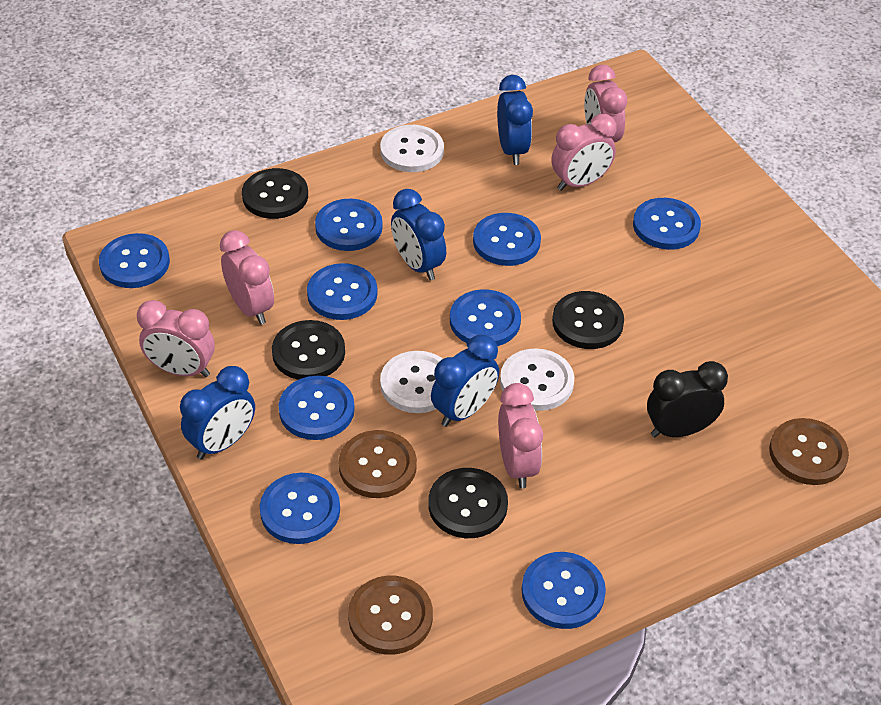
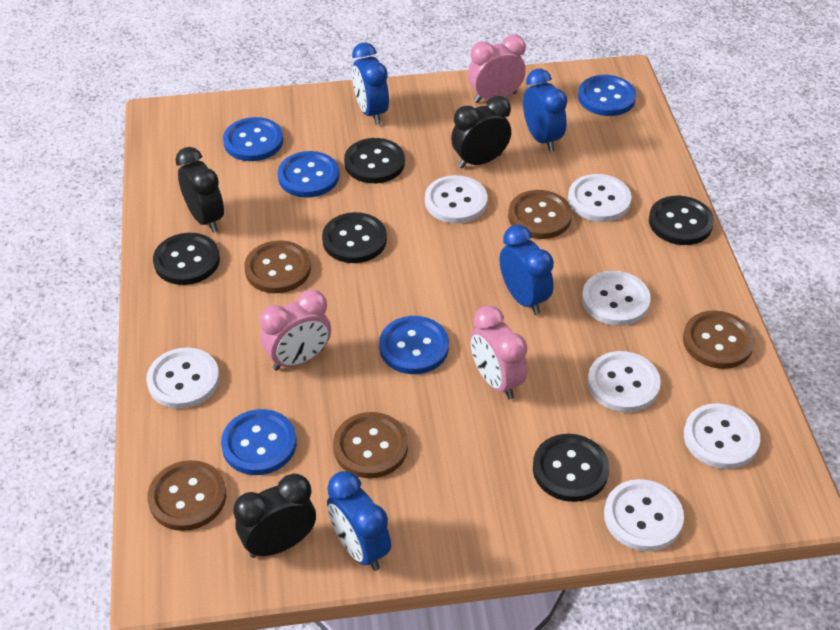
black button: 4 -> 5
black clock: 1 -> 3
blue button: 9 -> 5
brown button: 3 -> 5
pink clock: 5 -> 3
white button: 3 -> 7

